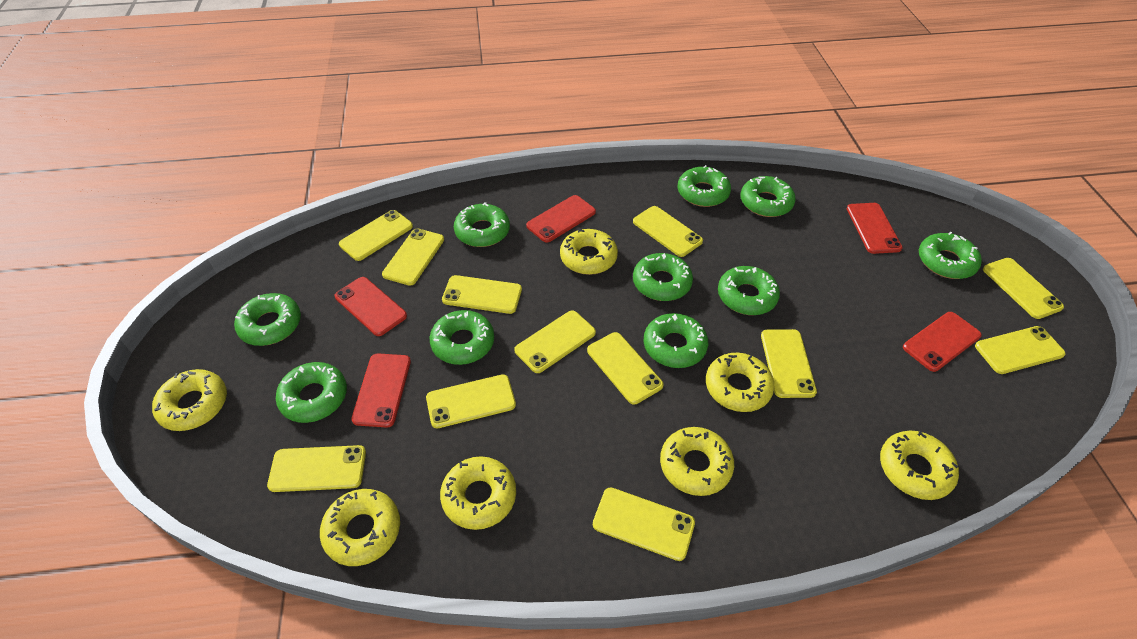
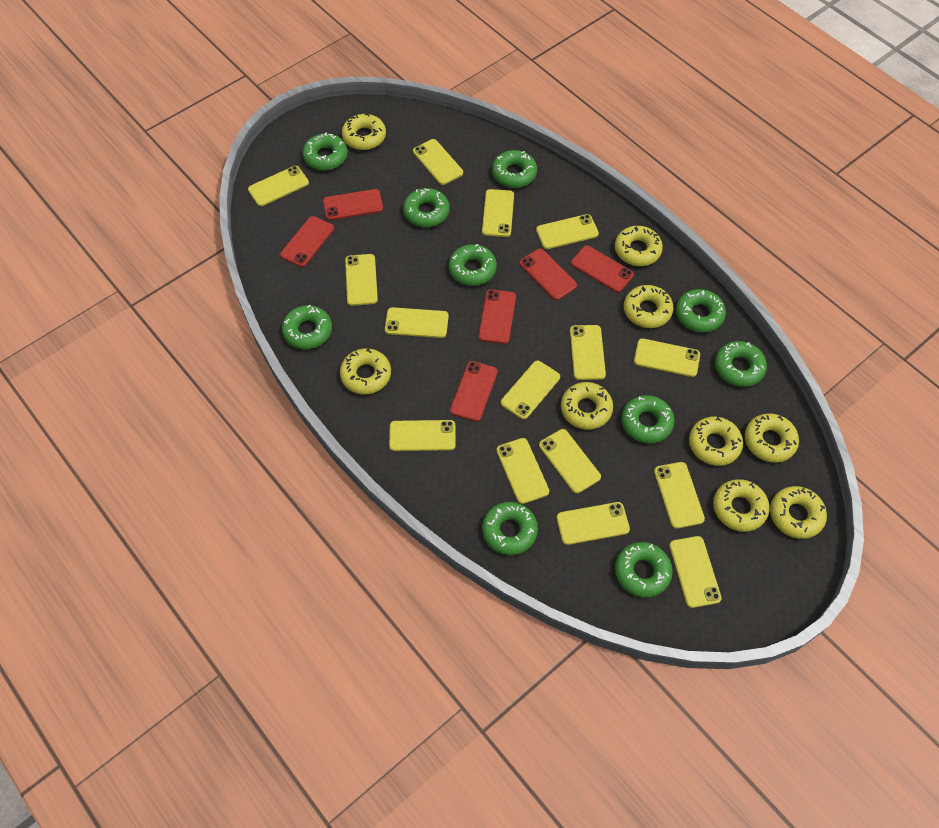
red phone: 5 -> 6
yellow donut: 7 -> 9
yellow phone: 12 -> 15

